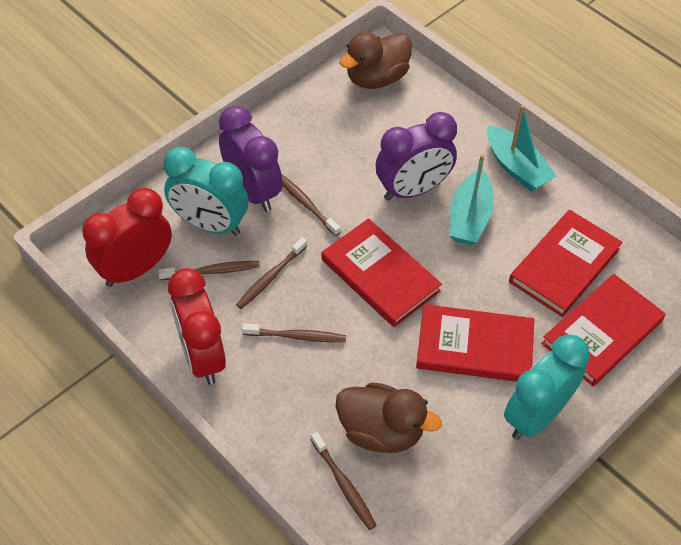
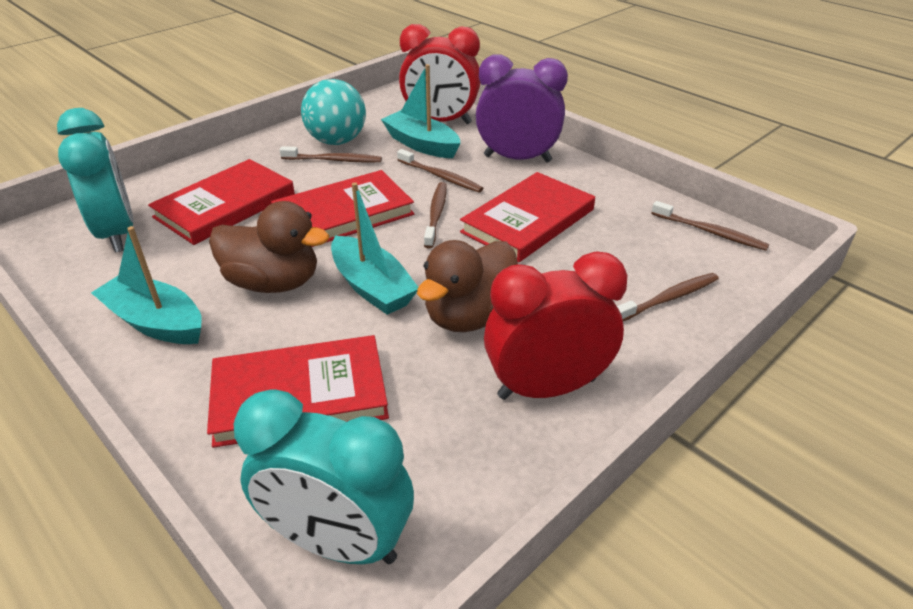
purple clock: 2 -> 1
turquoise ball: 0 -> 1
turquoise boat: 2 -> 3

